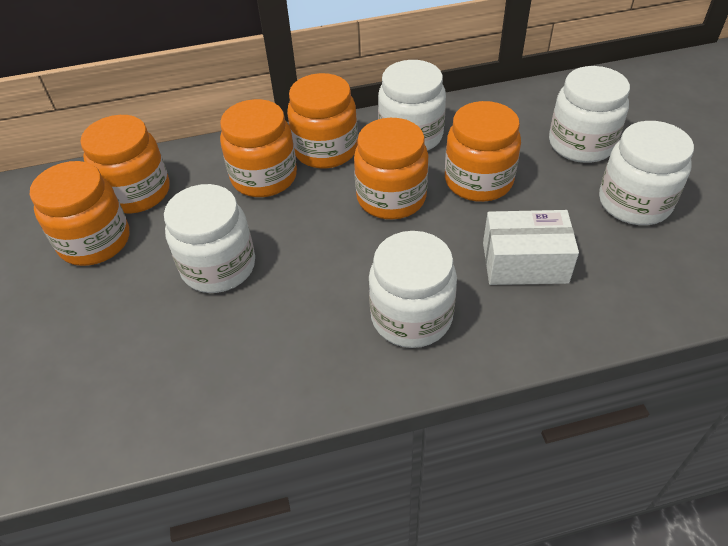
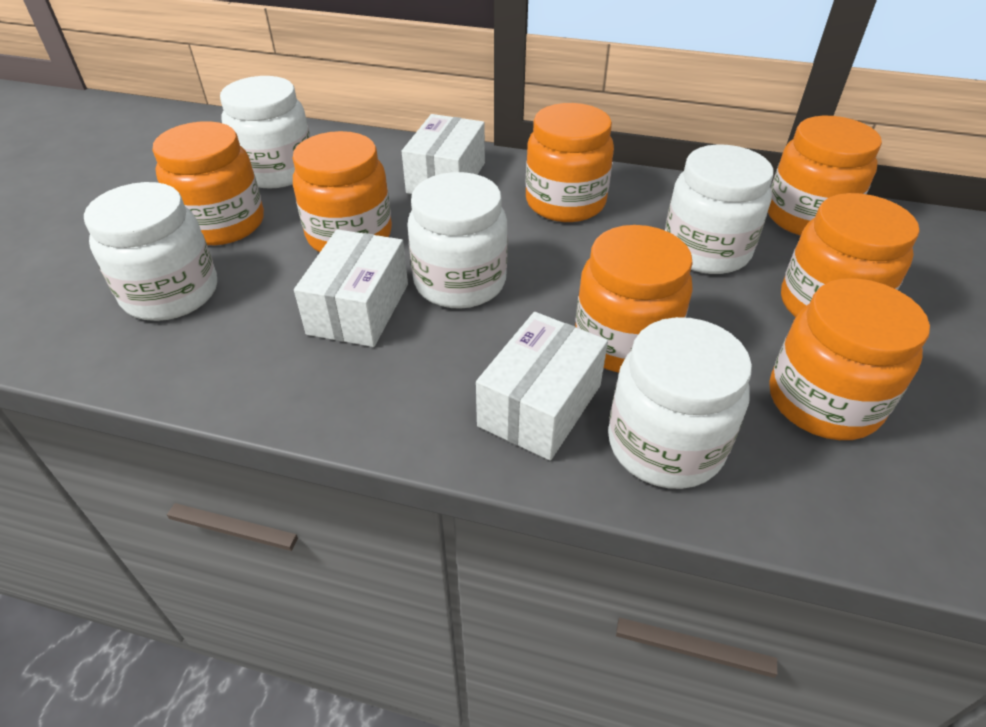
orange jar: 6 -> 7
white box: 1 -> 3

